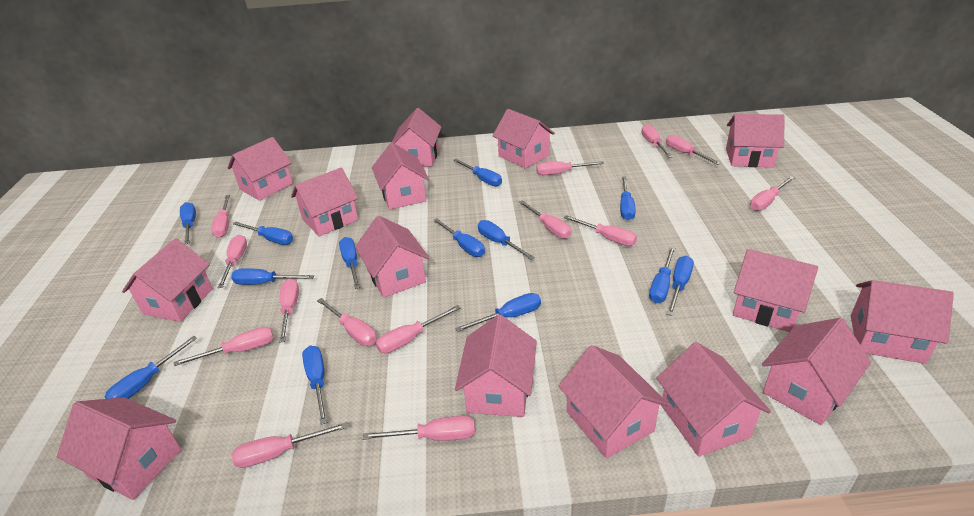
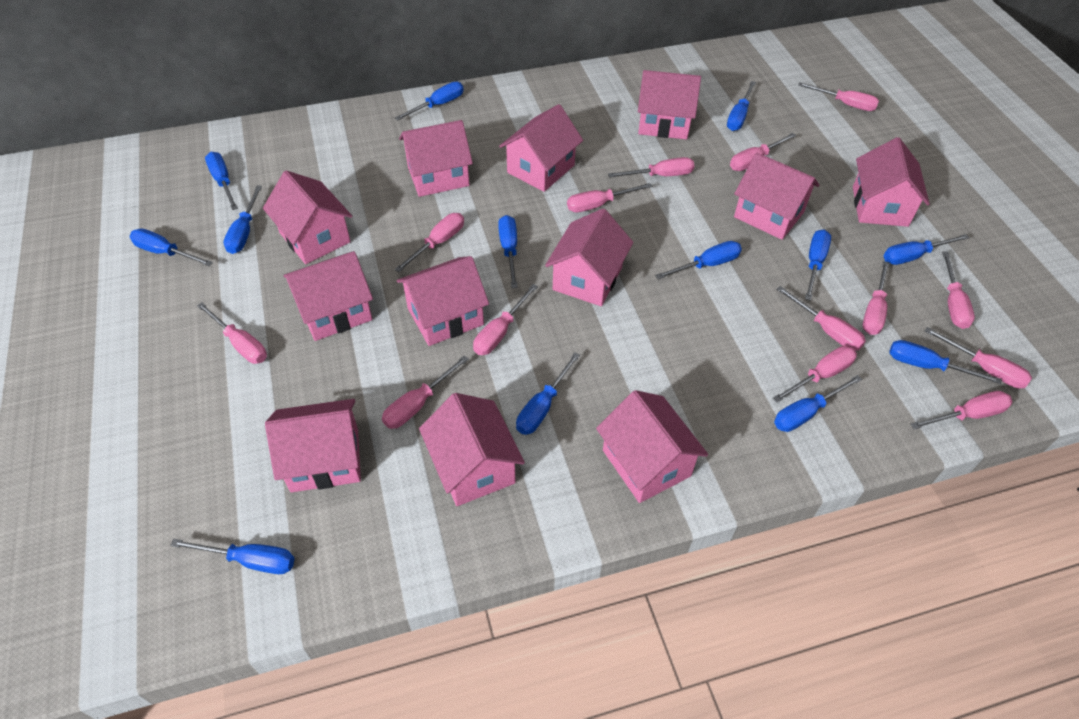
pink house: 15 -> 12

